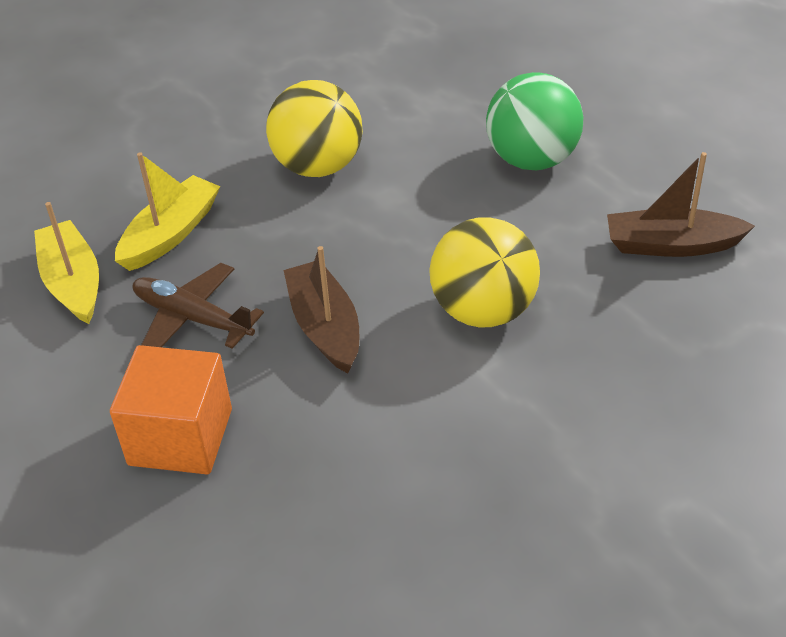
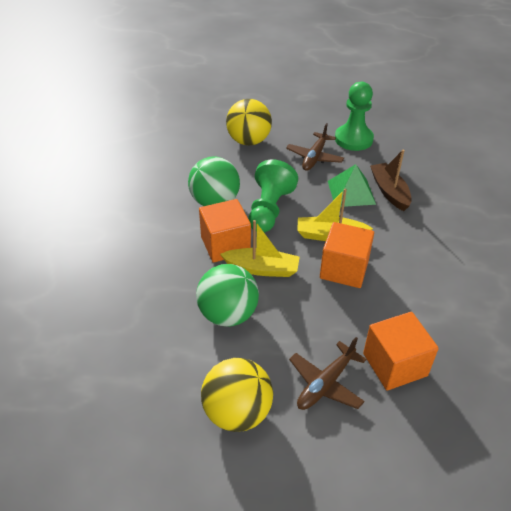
brown boat: 2 -> 1
brown plane: 1 -> 2
green ball: 1 -> 2
green pawn: 0 -> 2
green pyramid: 0 -> 1
orange cube: 1 -> 3

